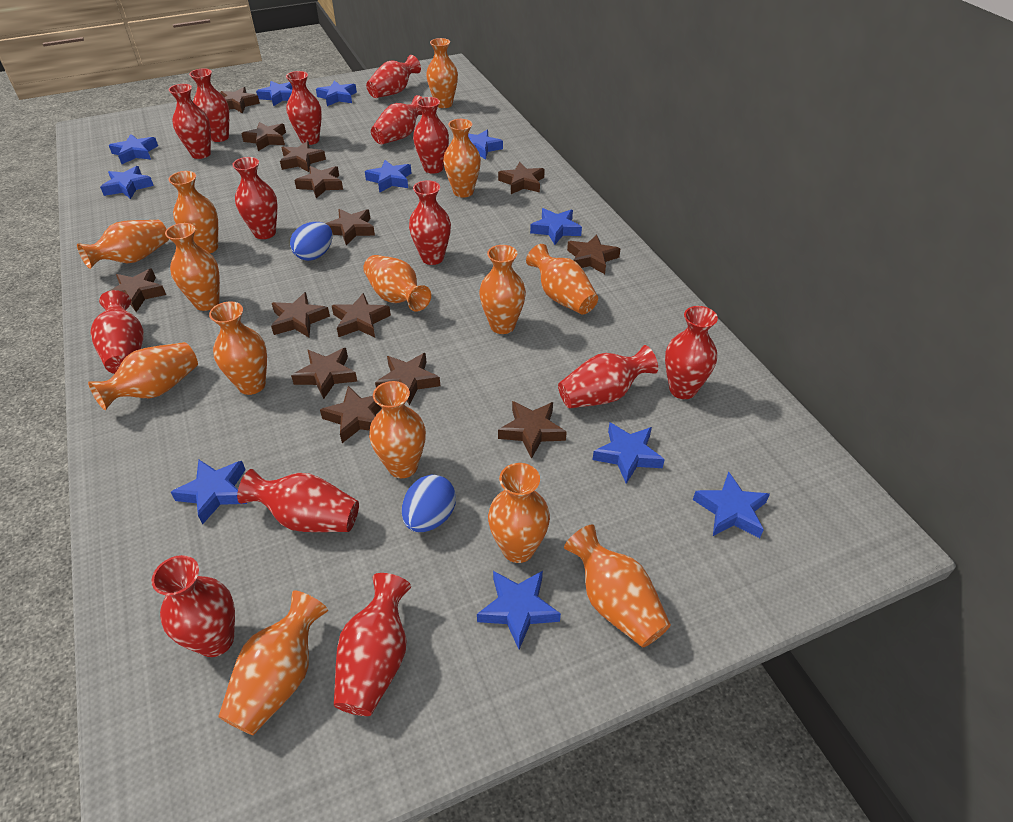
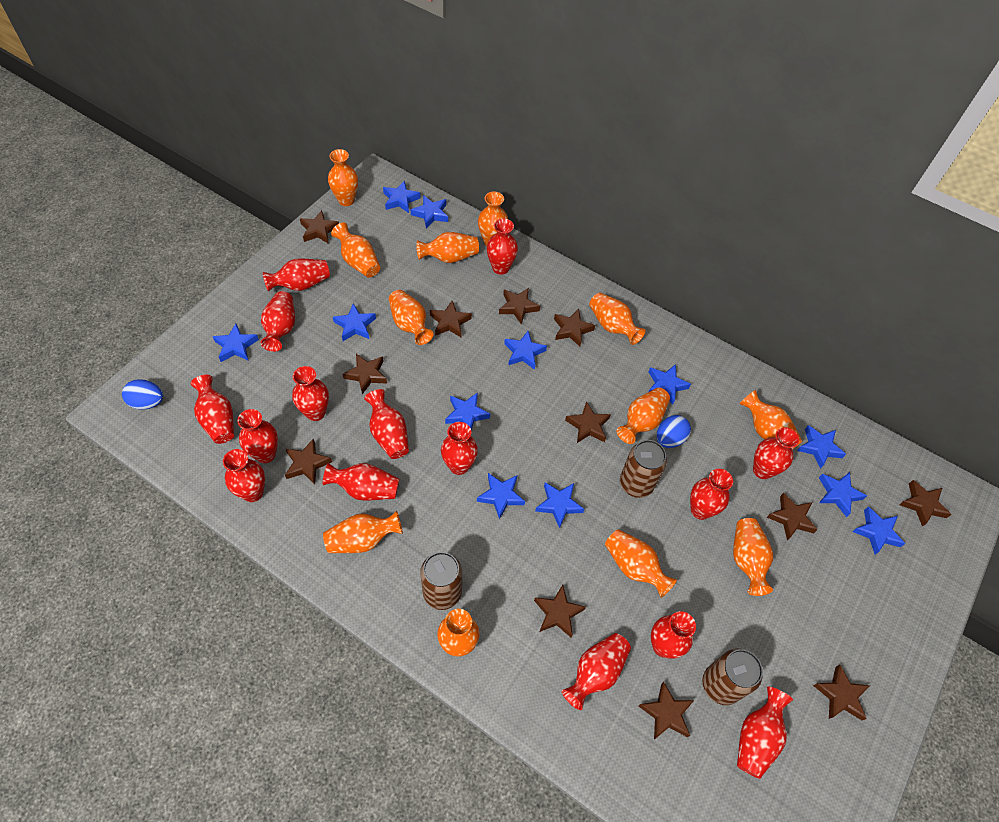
blue star: 11 -> 12
brown can: 0 -> 3
brown star: 14 -> 12
orange vase: 14 -> 12
red vase: 14 -> 15

